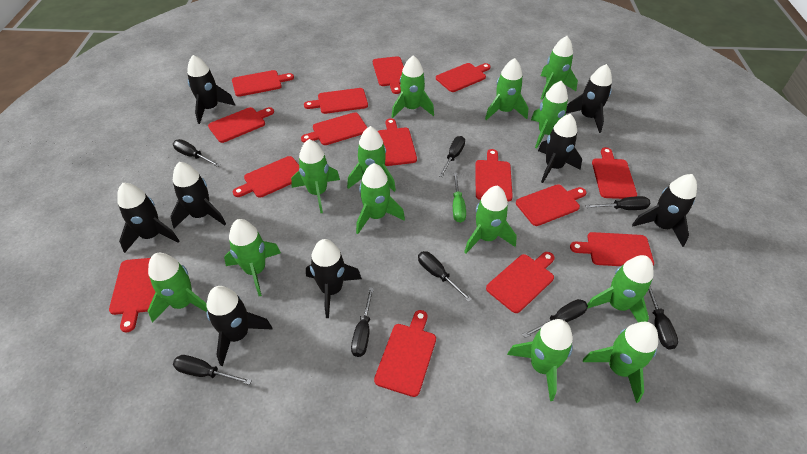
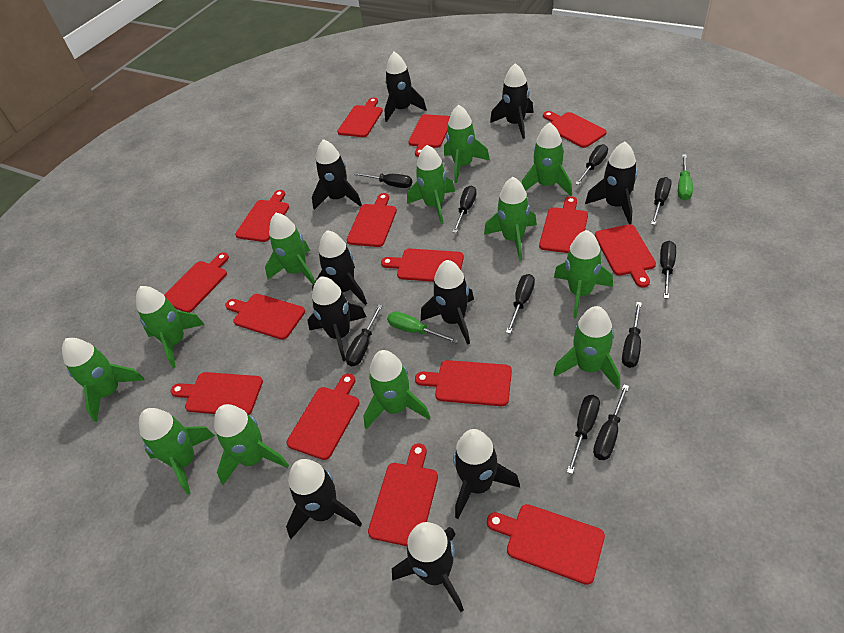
black rocket: 8 -> 10
black screwdriver: 8 -> 10
green rocket: 13 -> 12
green screwdriver: 1 -> 2

